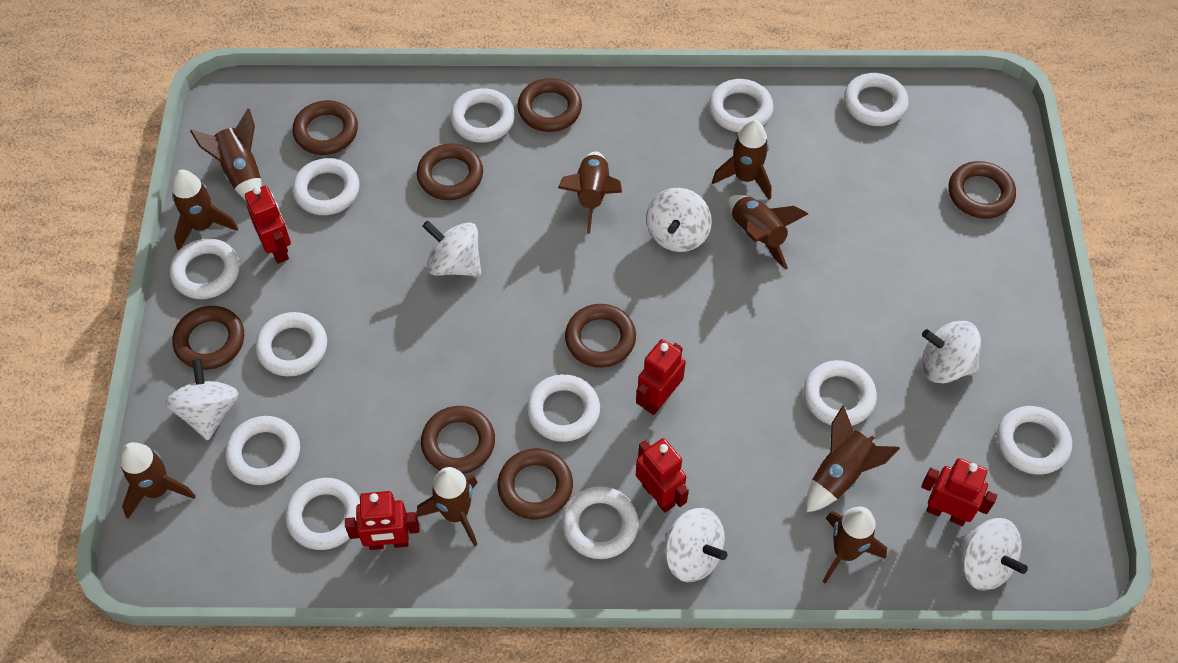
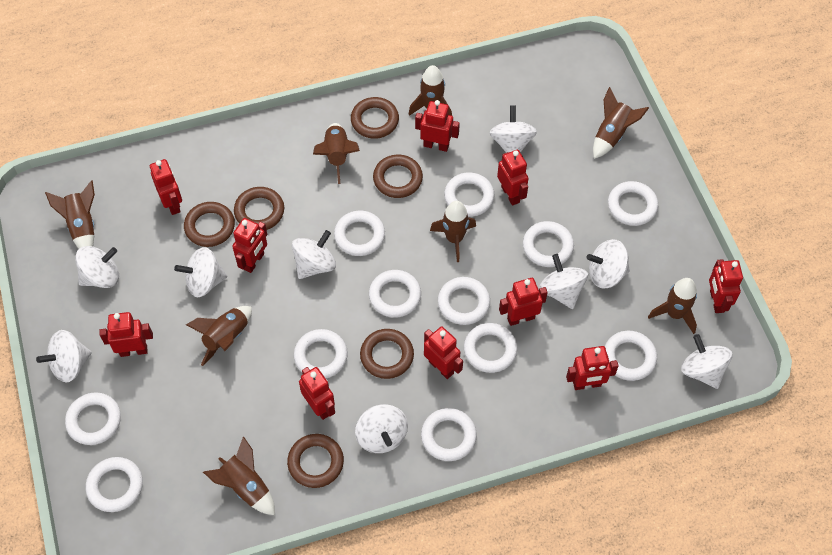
brown ring: 8 -> 6
brown rocket: 9 -> 8
red robot: 5 -> 10
white spinning top: 6 -> 9

